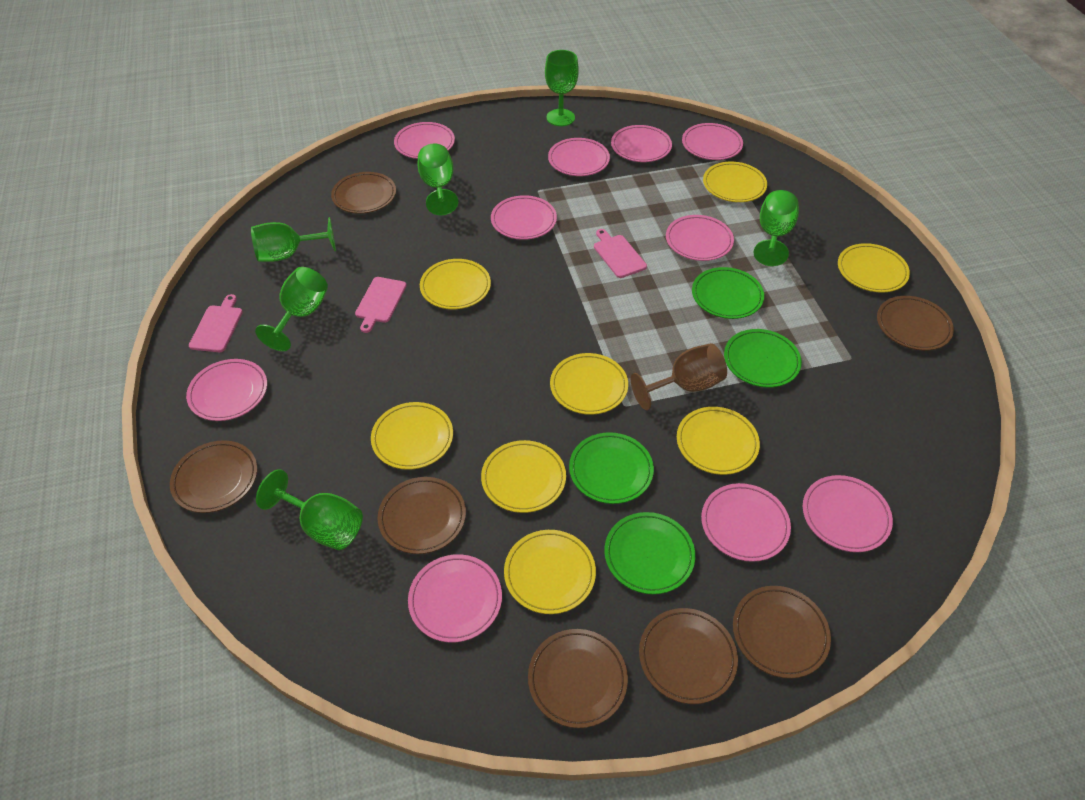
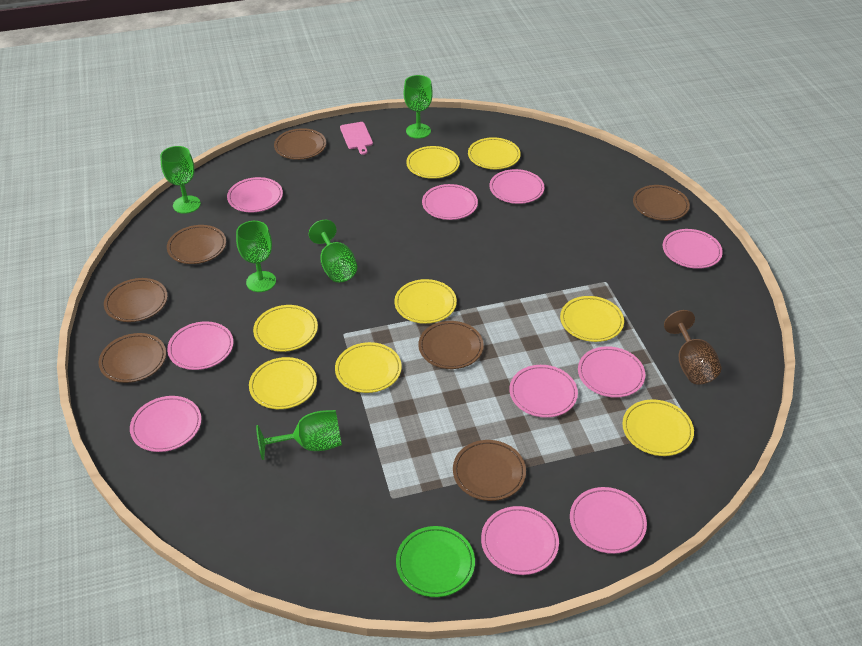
green goblet: 6 -> 5
green plate: 4 -> 1
pink cutting board: 3 -> 1

